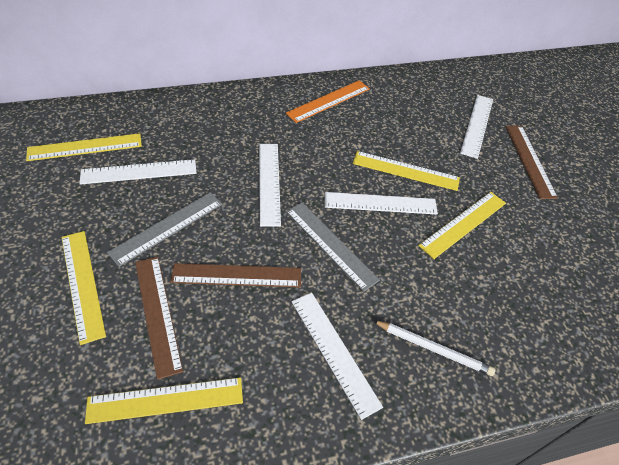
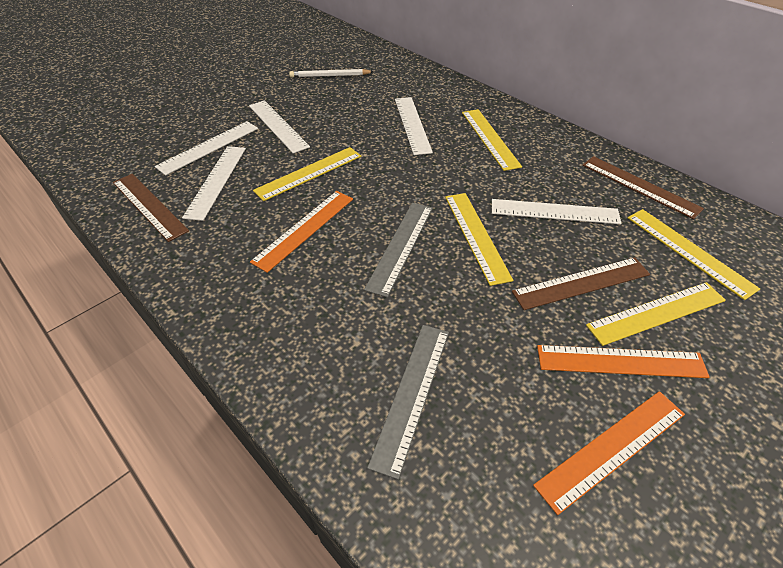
orange ruler: 1 -> 3

